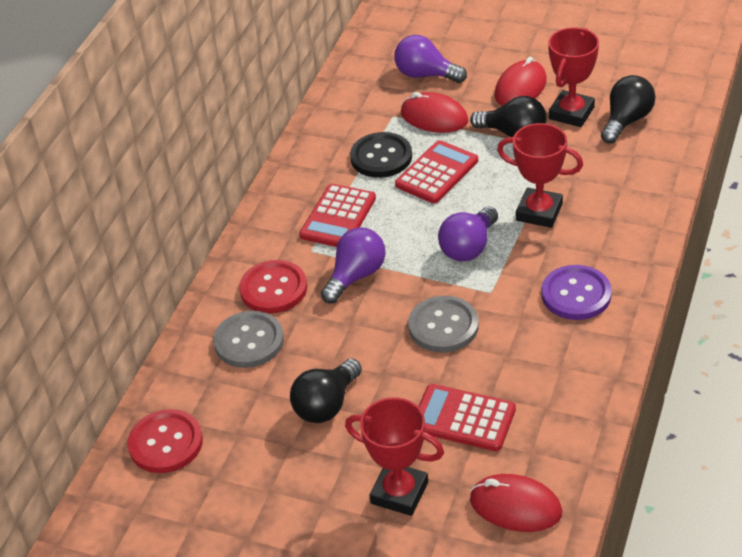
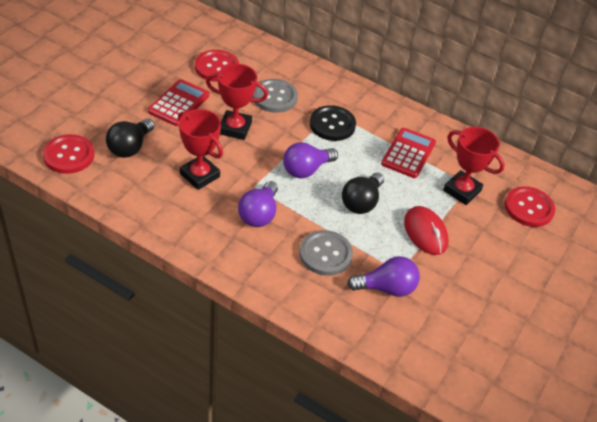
black light bulb: 3 -> 2
purple button: 1 -> 0
red button: 2 -> 3
red calculator: 3 -> 2
red mouse: 3 -> 1

